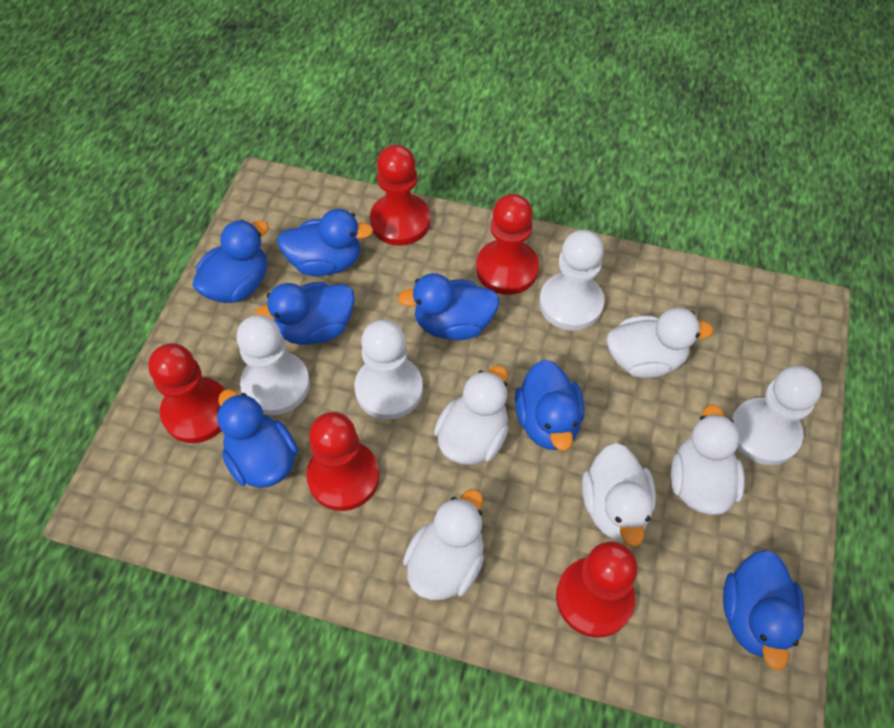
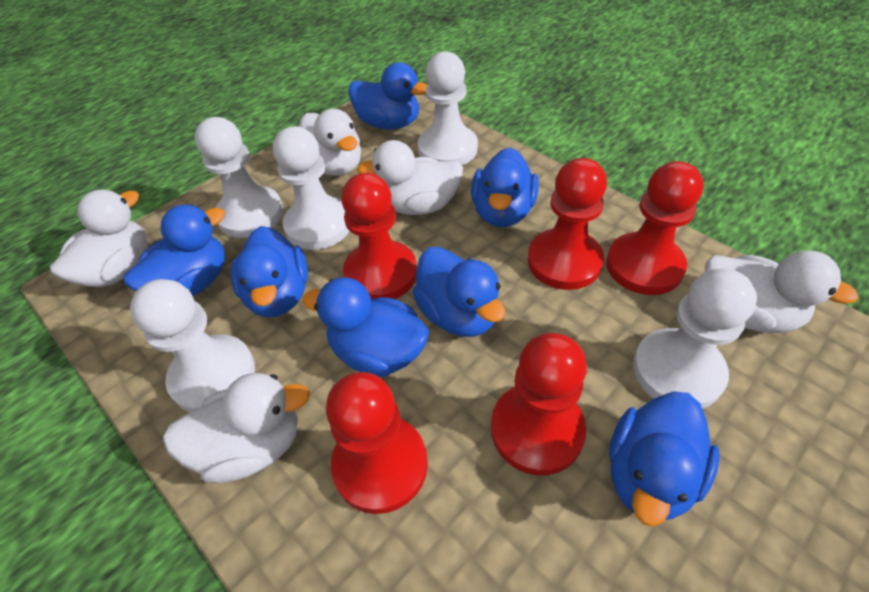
white pawn: 4 -> 5

